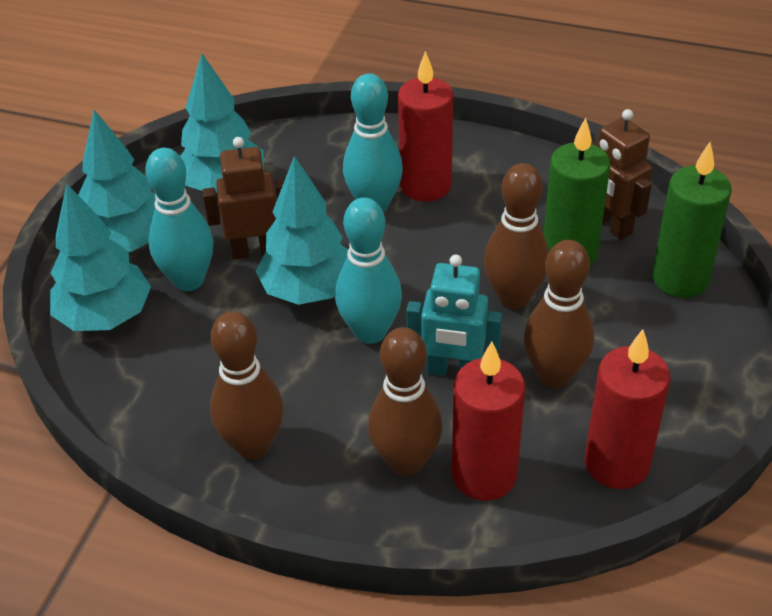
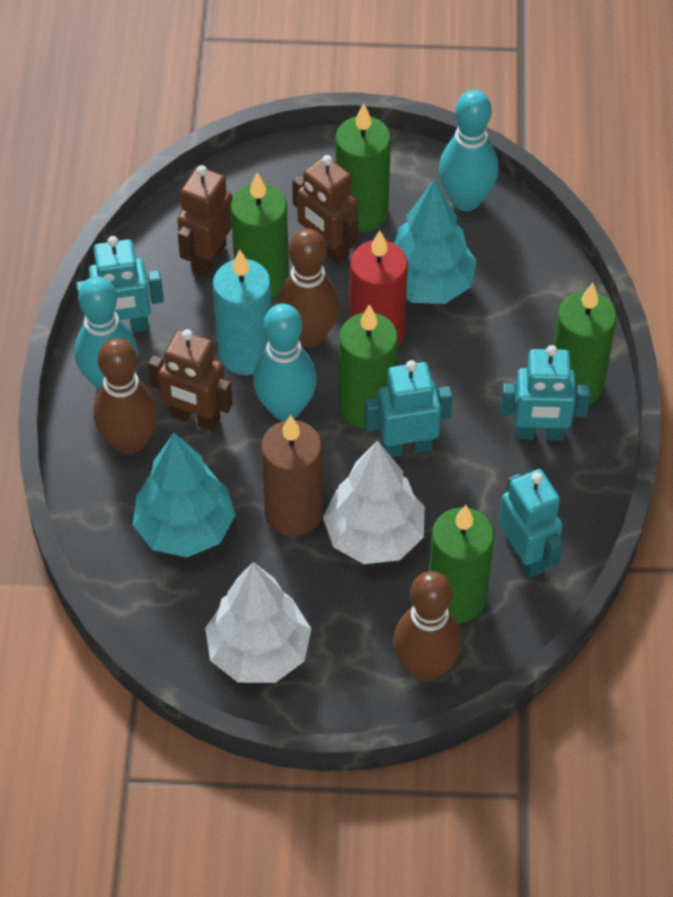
brown bowling pin: 4 -> 3
brown candle: 0 -> 1
brown robot: 2 -> 3
green candle: 2 -> 5
red candle: 3 -> 1
turquoise candle: 0 -> 1
turquoise robot: 1 -> 4
turquoise tree: 4 -> 2
white tree: 0 -> 2

